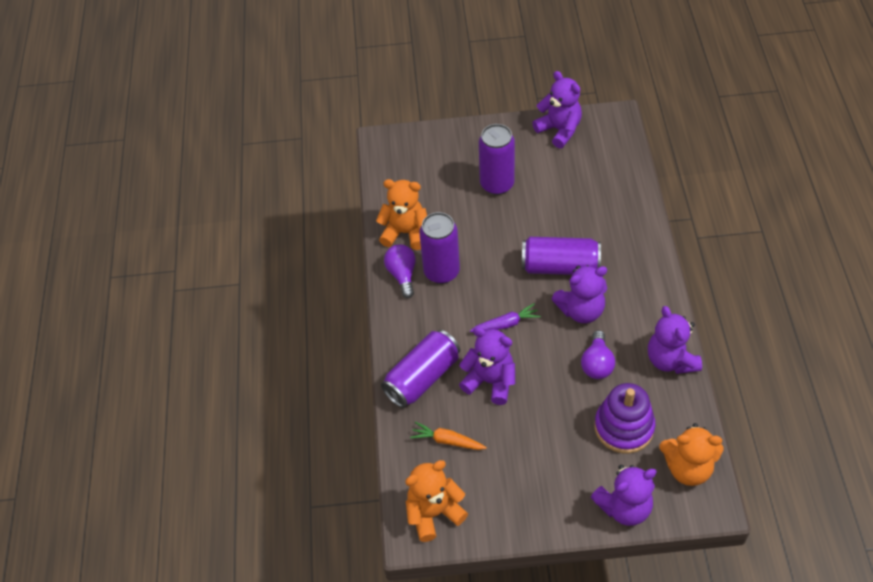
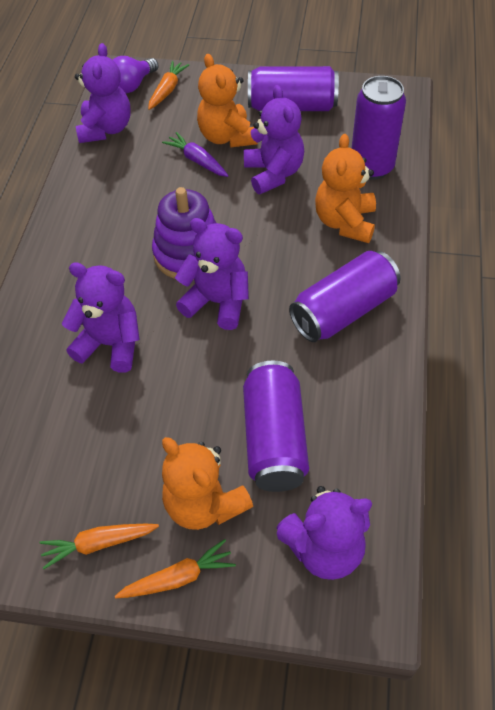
orange carrot: 1 -> 3
purple light bulb: 2 -> 1

